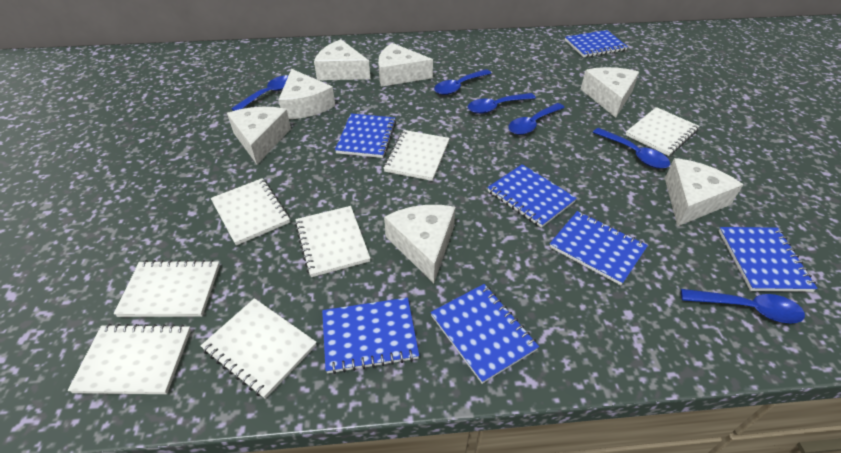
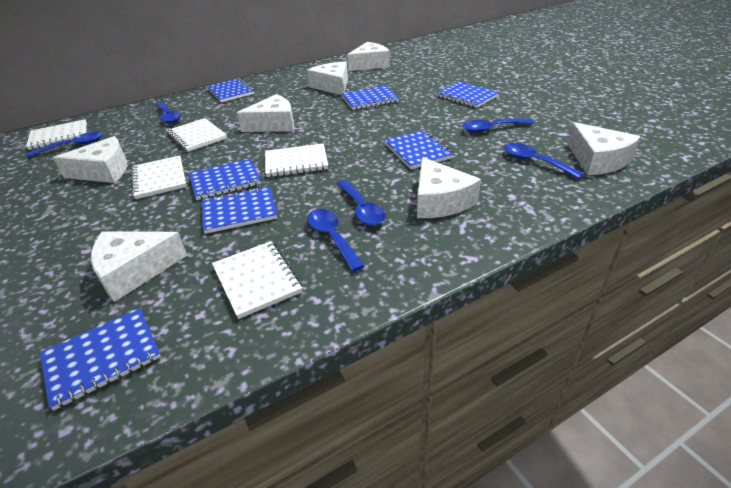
white notebook: 7 -> 5

